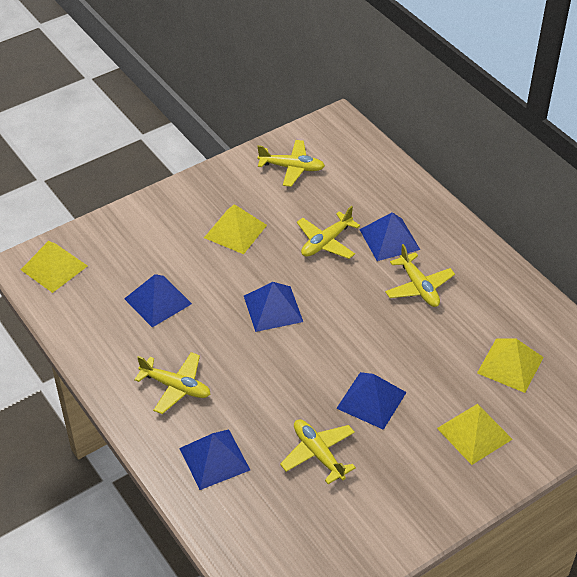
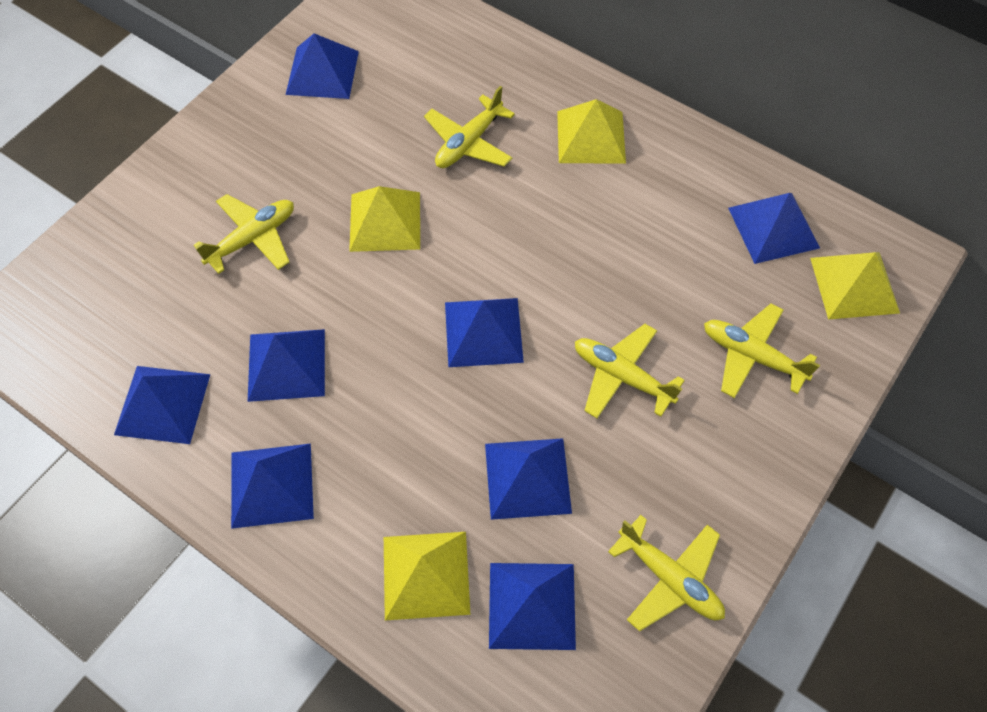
blue pyramid: 5 -> 8

